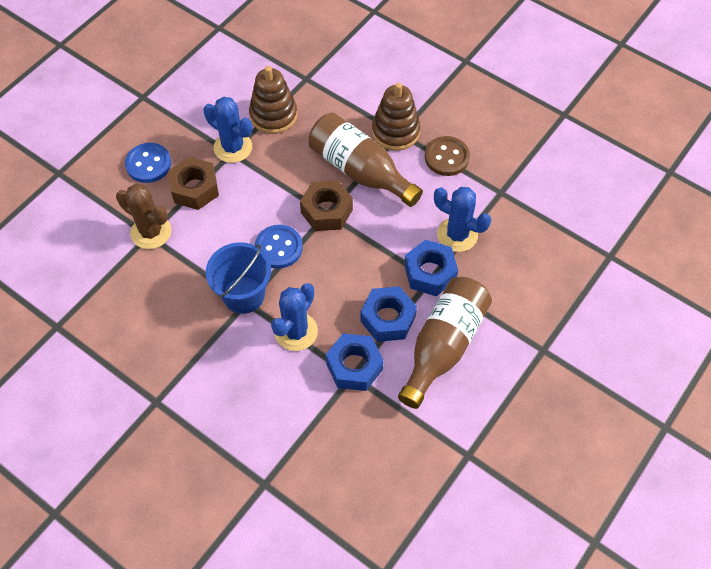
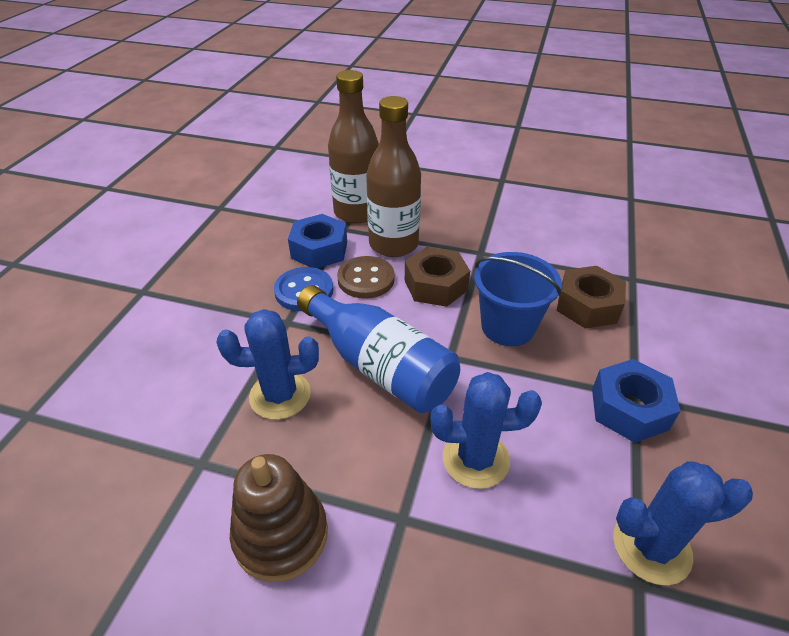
blue bottle: 0 -> 1
blue button: 2 -> 1
blue nut: 3 -> 2
brown cactus: 1 -> 0
brown stacking toy: 2 -> 1

